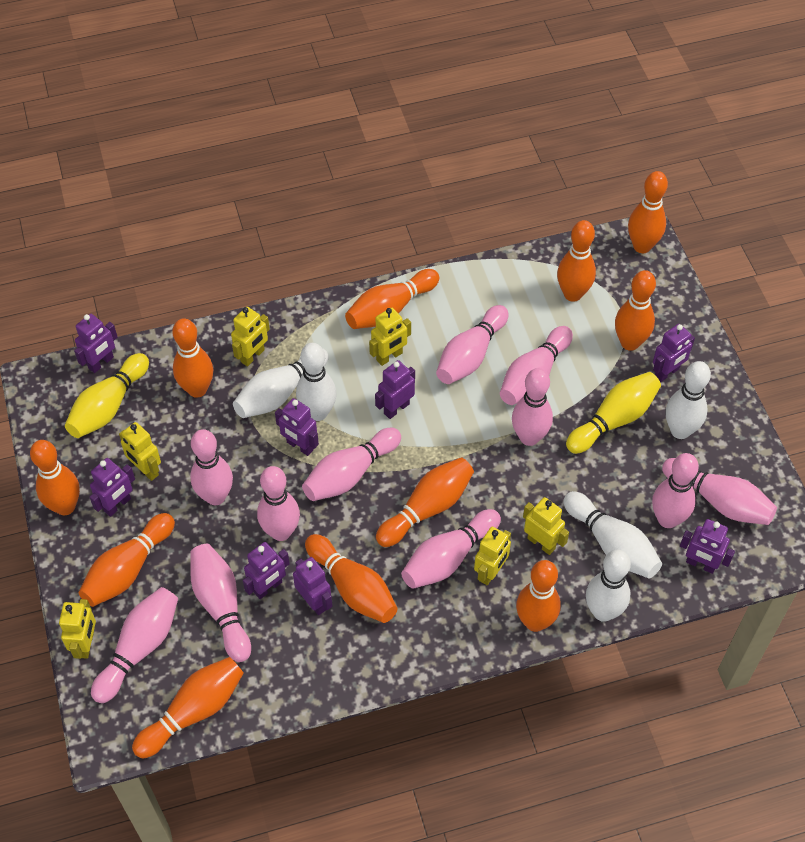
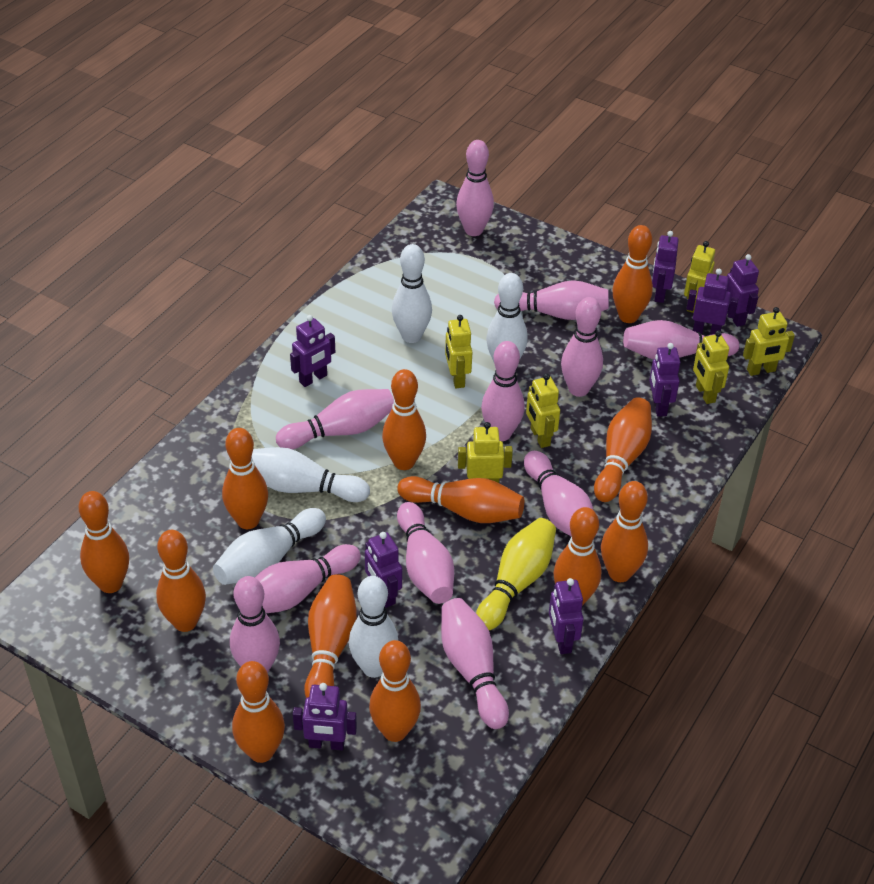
orange bowling pin: 11 -> 12
yellow bowling pin: 2 -> 1

